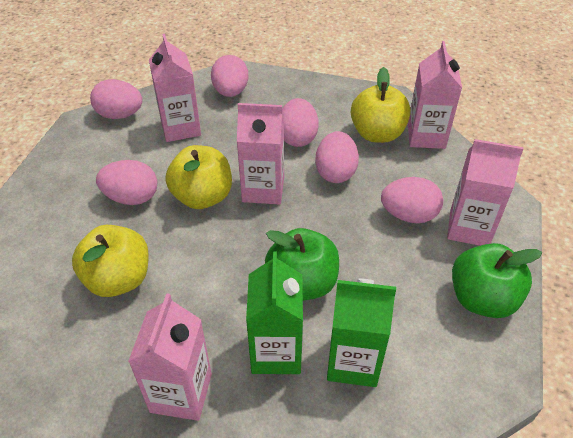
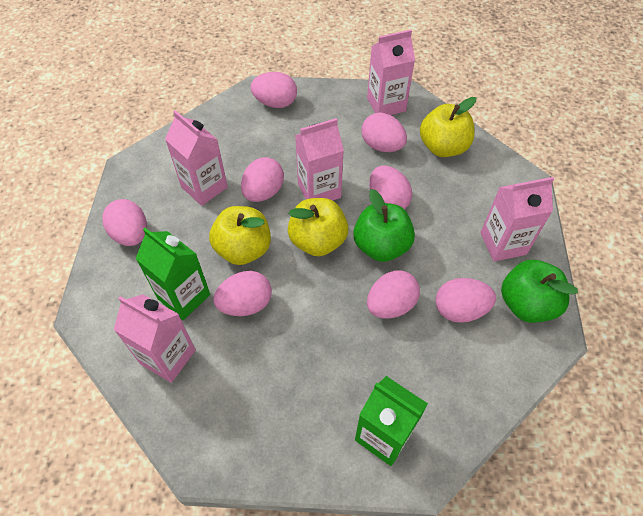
pink egg: 6 -> 8

